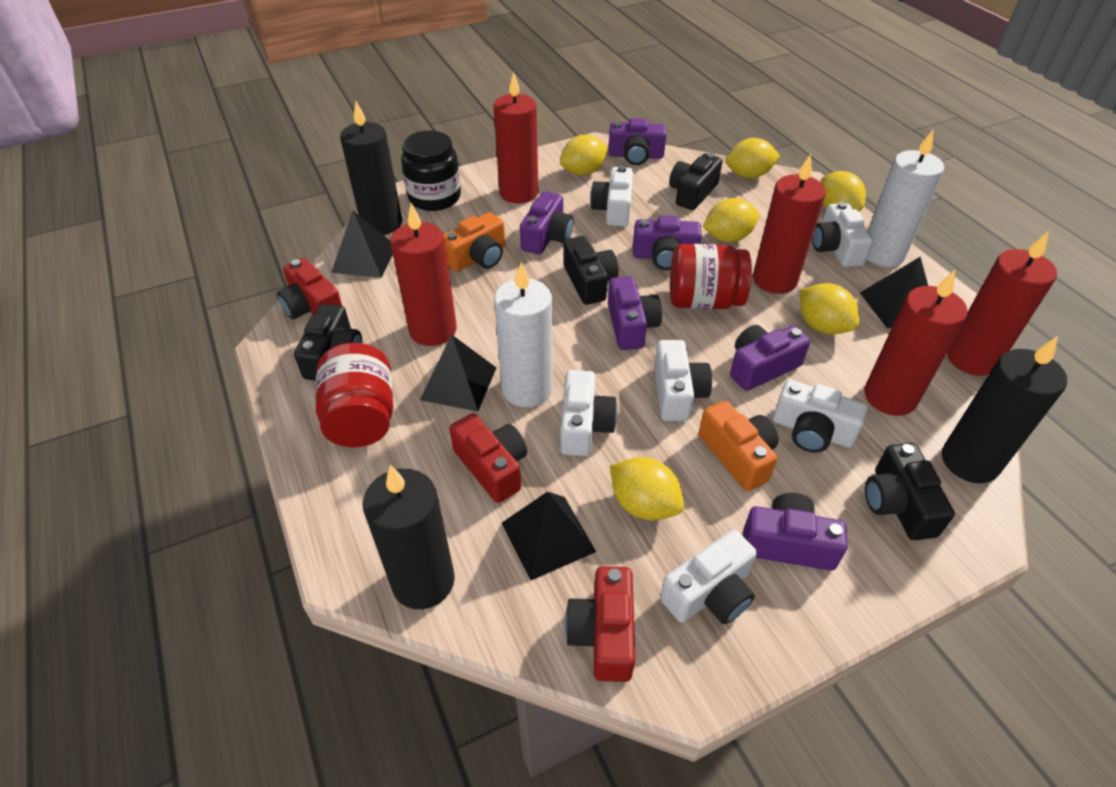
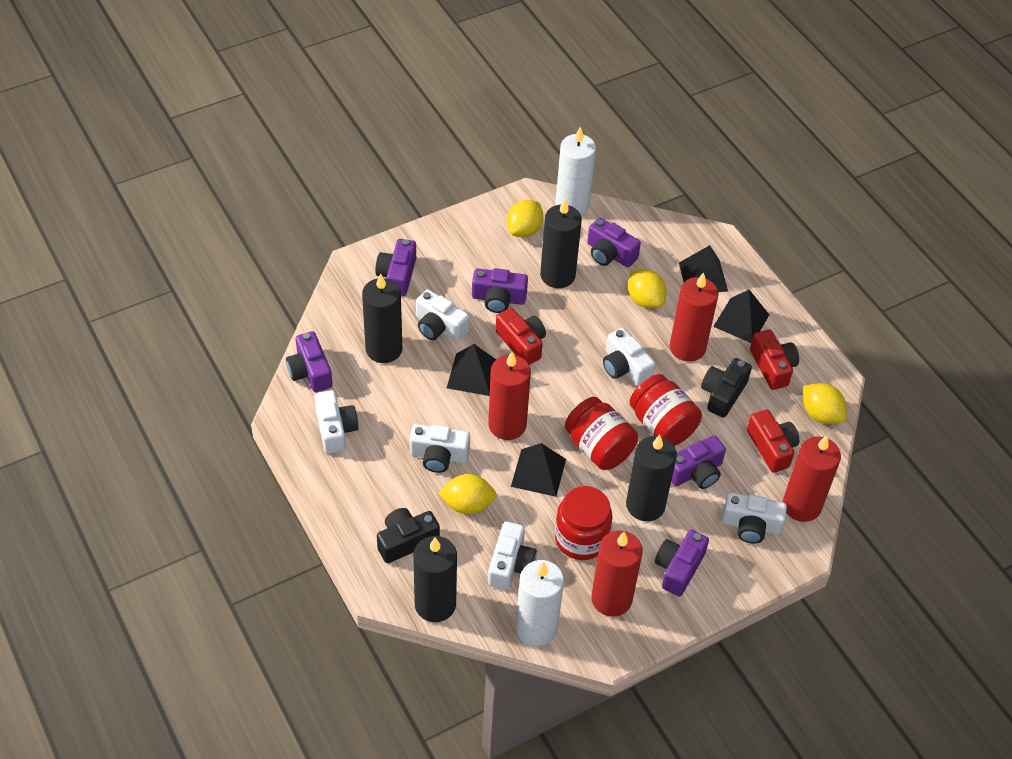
black camera: 4 -> 2
black candle: 3 -> 4
black jar: 1 -> 0
orange camera: 2 -> 0
red candle: 5 -> 4
red jar: 2 -> 3
yellow lemon: 6 -> 4

